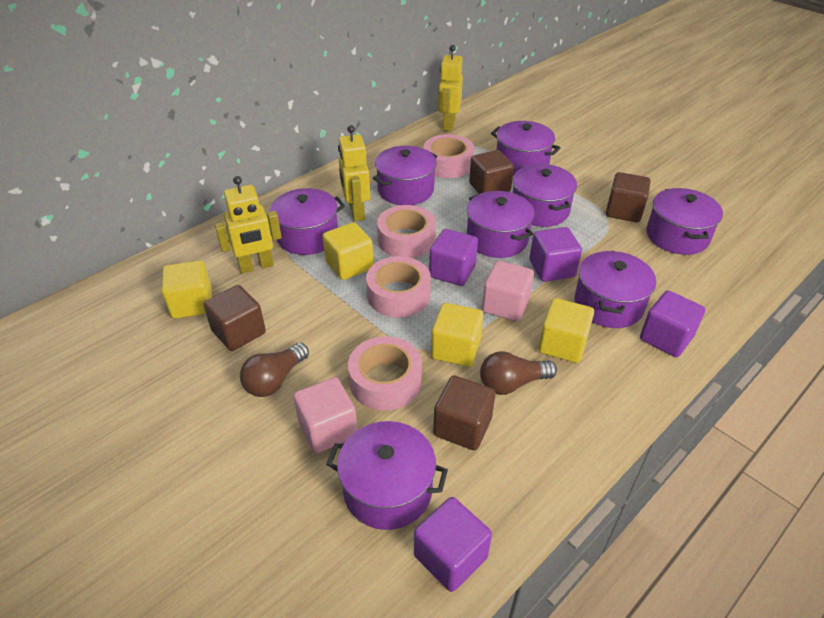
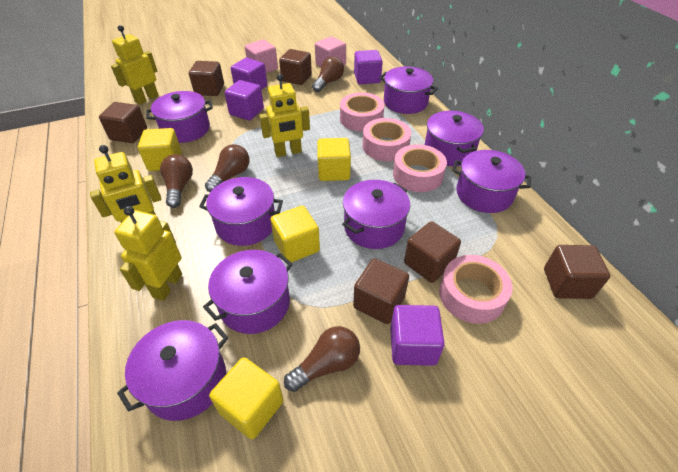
brown cube: 4 -> 6
brown light bulb: 2 -> 4
yellow robot: 3 -> 4

